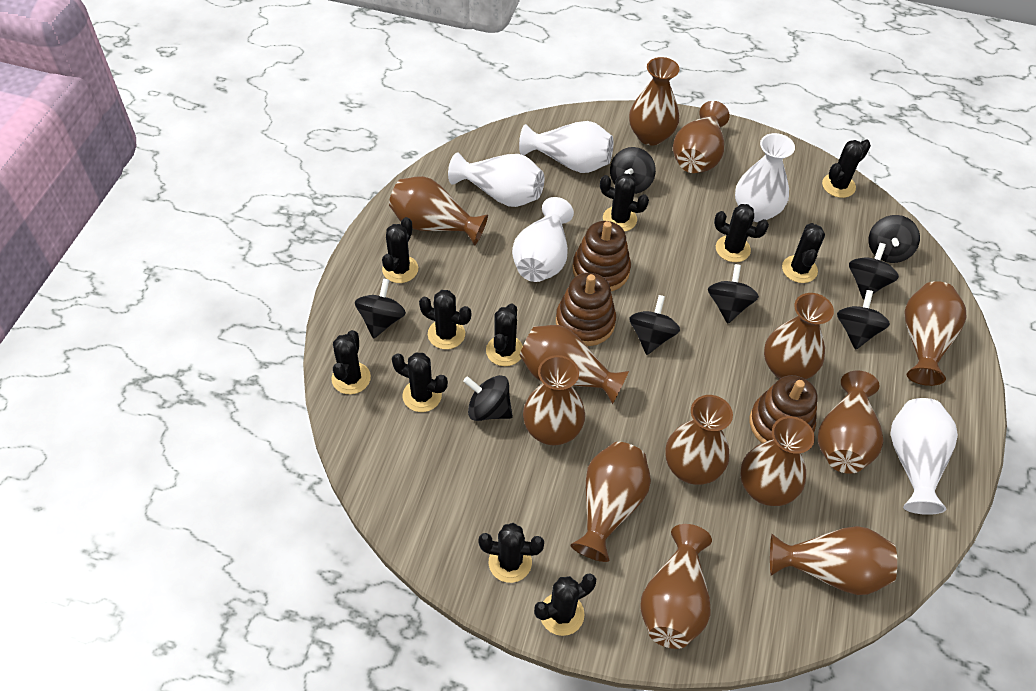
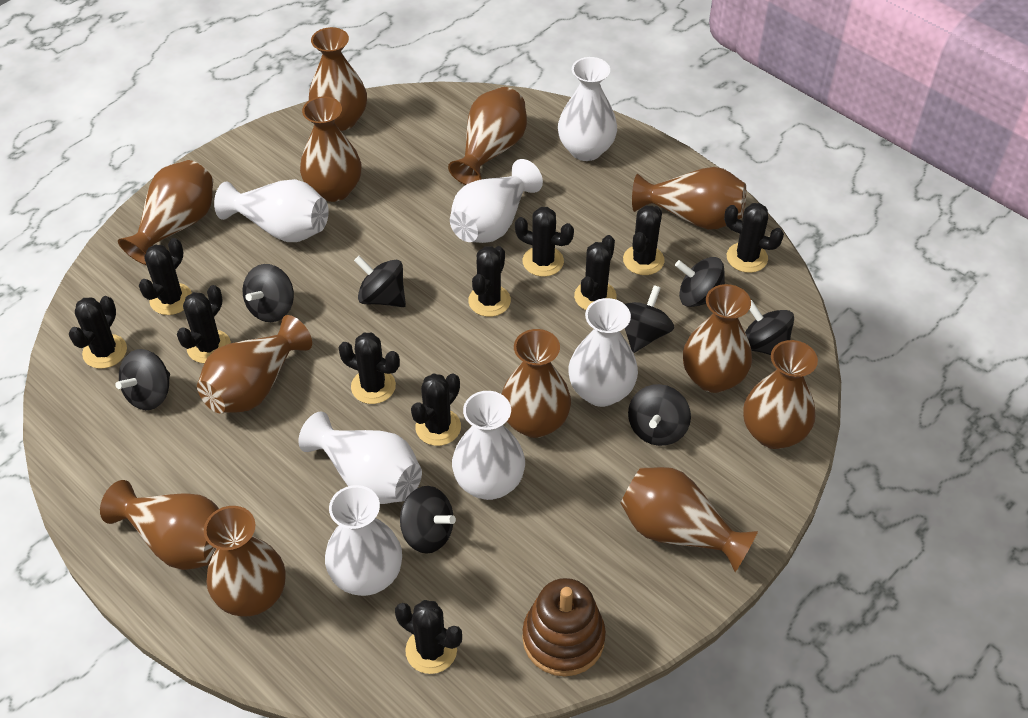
brown stacking toy: 3 -> 1
brown vase: 13 -> 12
white vase: 5 -> 7

